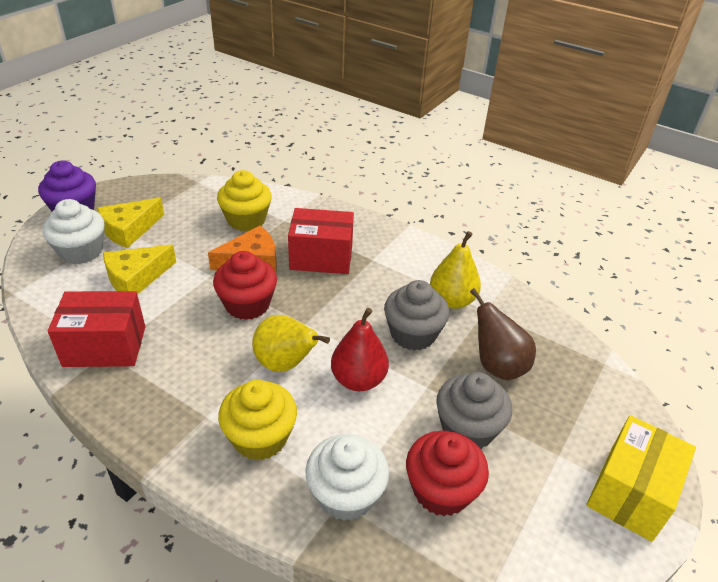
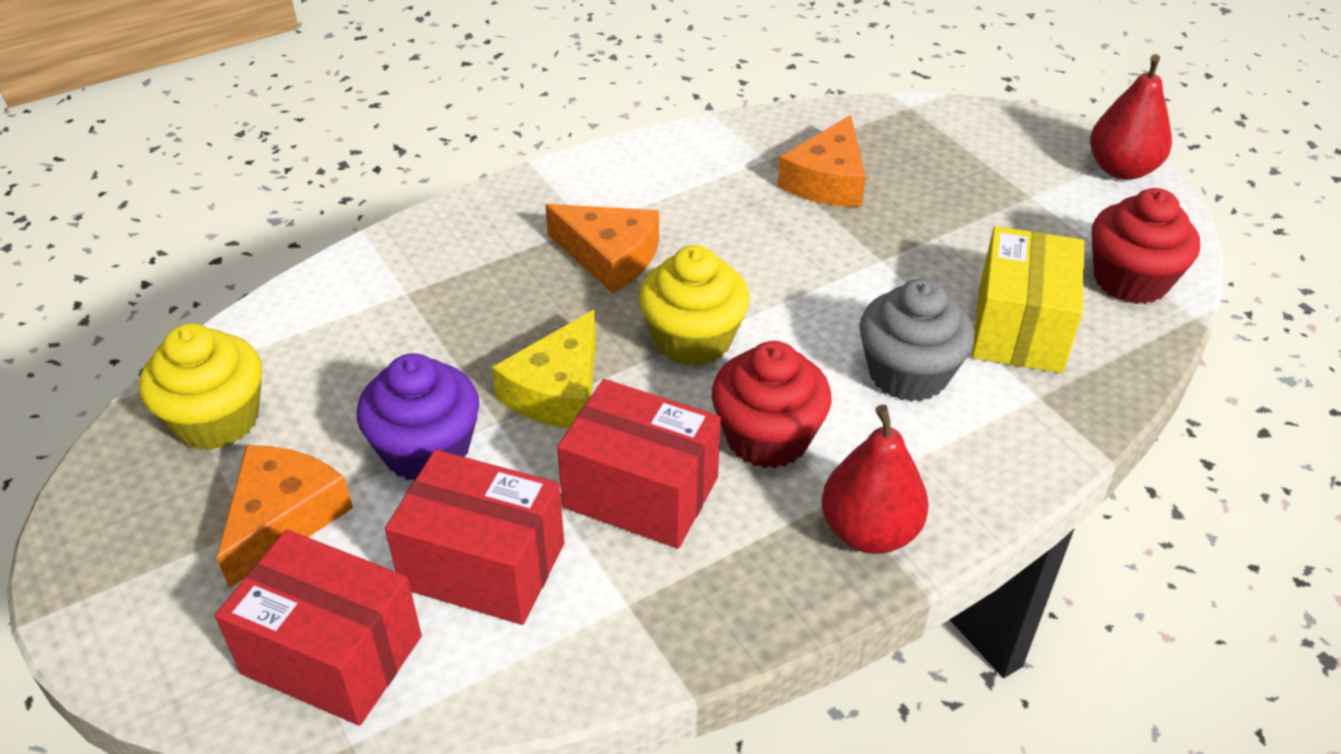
brown pear: 1 -> 0
grey cupcake: 2 -> 1
orange cheese: 1 -> 3
red box: 2 -> 3
red pear: 1 -> 2
white cupcake: 2 -> 0
yellow cheese: 2 -> 1
yellow pear: 2 -> 0

